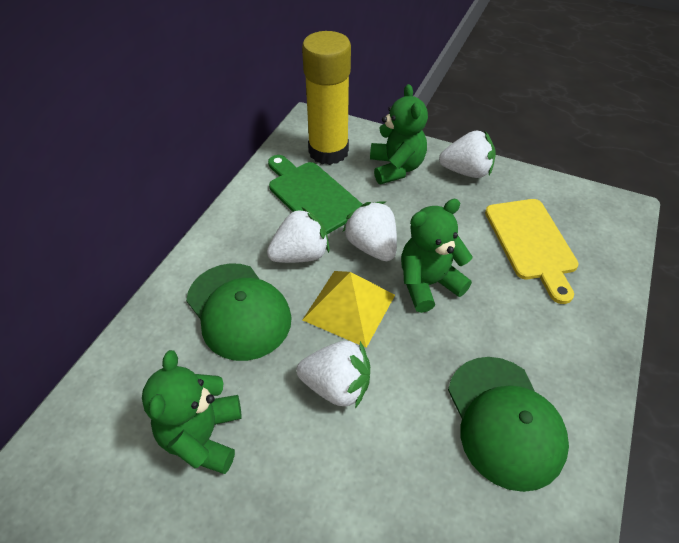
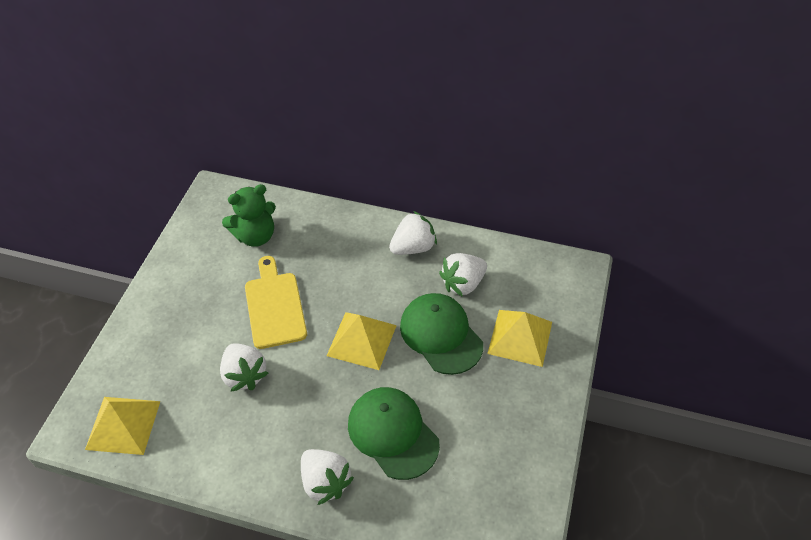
green cutting board: 1 -> 0
green teddy bear: 3 -> 1
yellow glue stick: 1 -> 0
yellow pyramid: 1 -> 3

